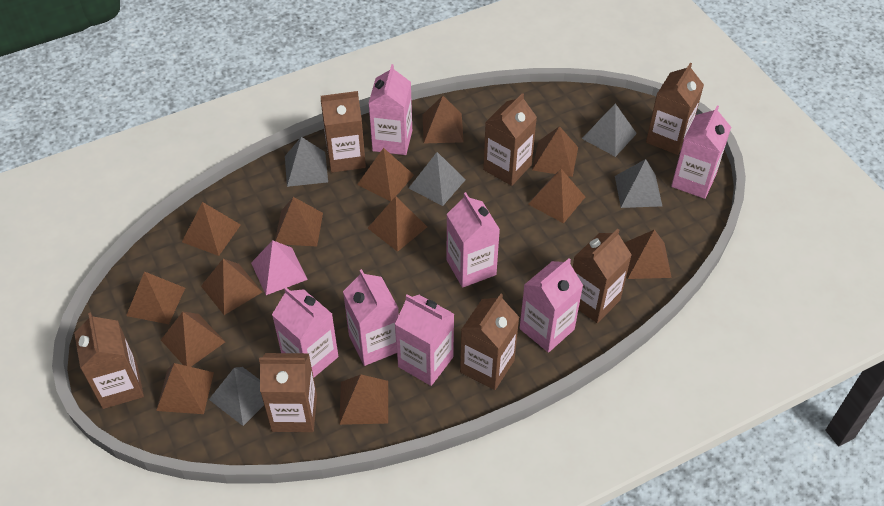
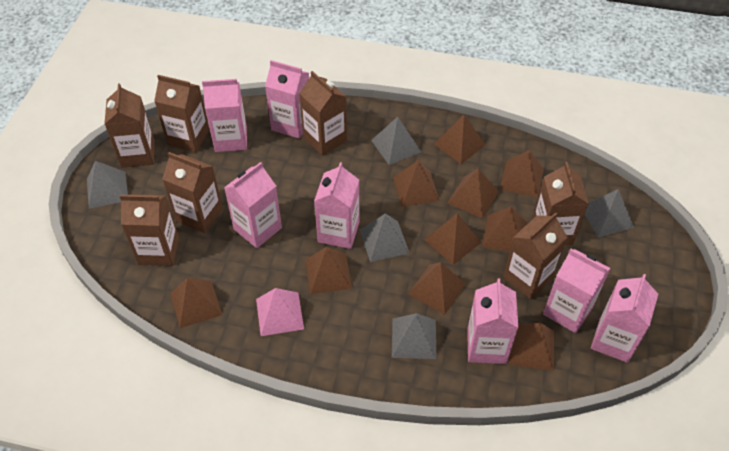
brown pyramid: 13 -> 10

